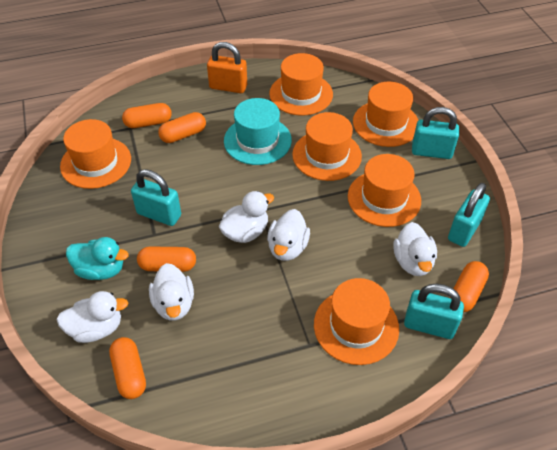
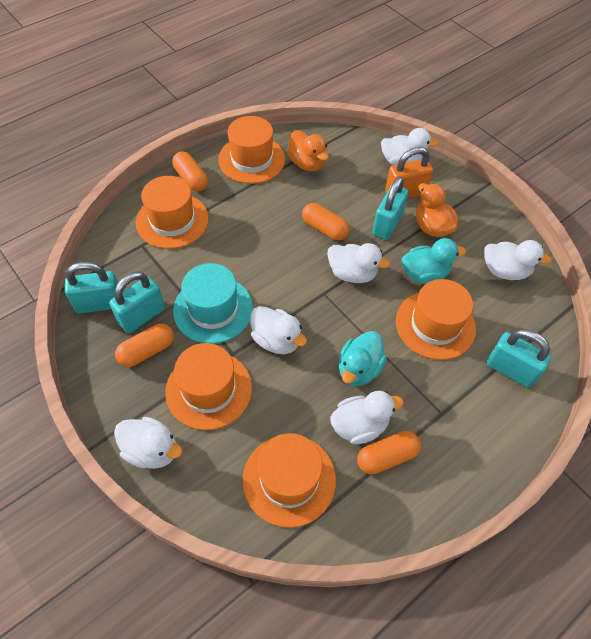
orange capsule: 5 -> 4
orange duck: 0 -> 2
orange hat: 6 -> 5
turquoise duck: 1 -> 2
white duck: 5 -> 6

